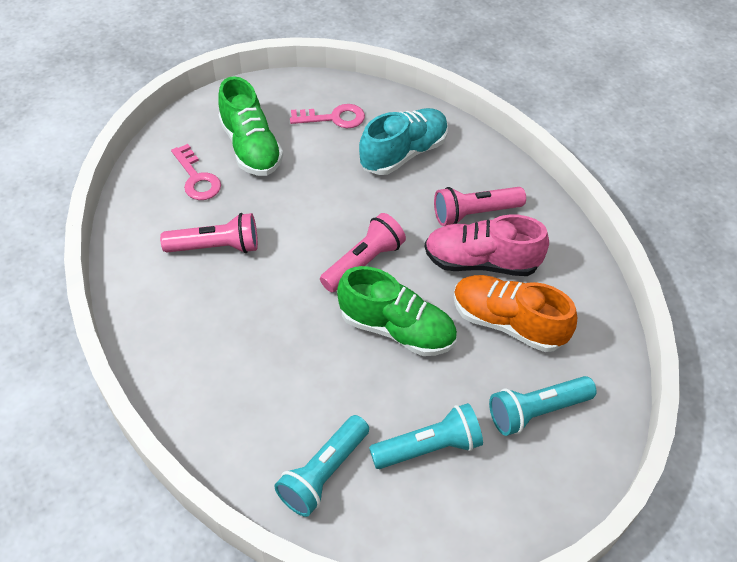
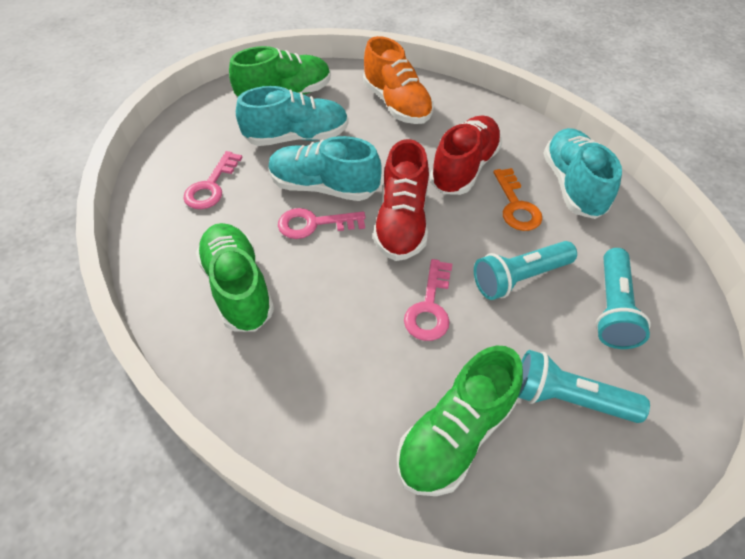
green shoe: 2 -> 3
orange key: 0 -> 1
pink flashlight: 3 -> 0
pink key: 2 -> 3
pink shoe: 1 -> 0
red shoe: 0 -> 2
turquoise shoe: 1 -> 3

